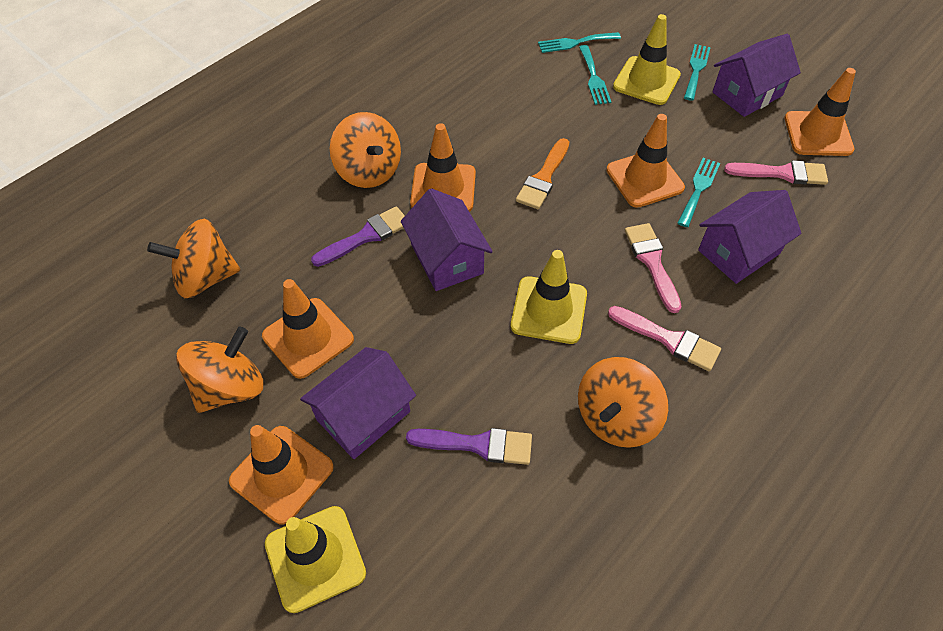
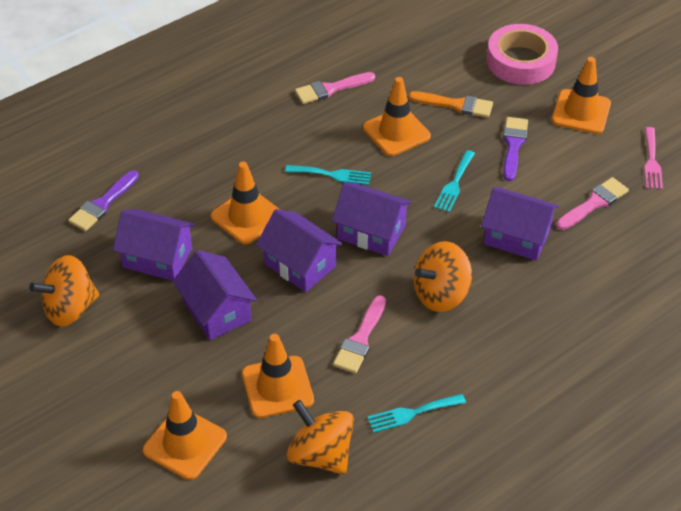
orange spinning top: 4 -> 3
pink fork: 0 -> 1
pink tape: 0 -> 1
purple house: 4 -> 5
turquoise fork: 4 -> 3
yellow traffic cone: 3 -> 0

